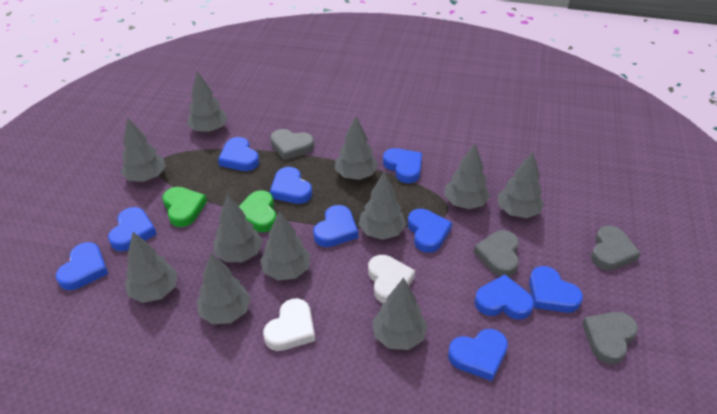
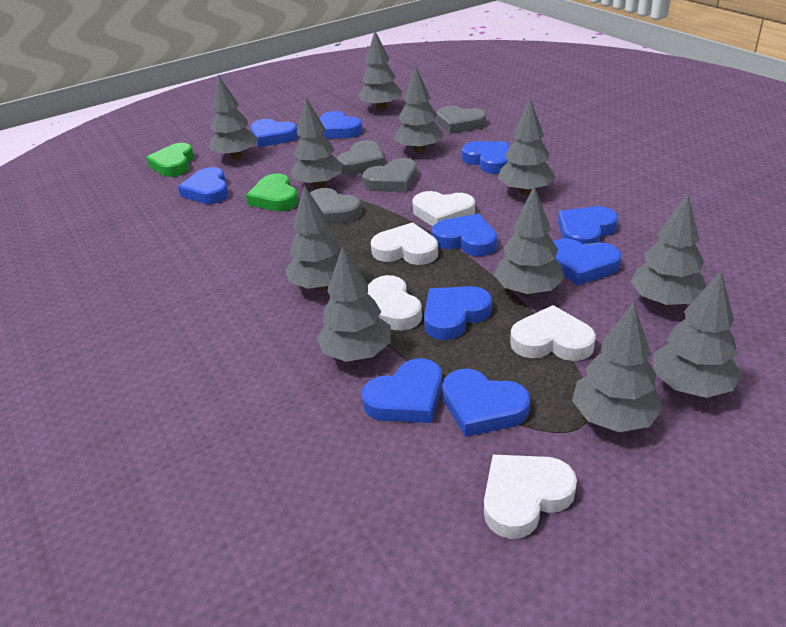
white heart: 2 -> 5

